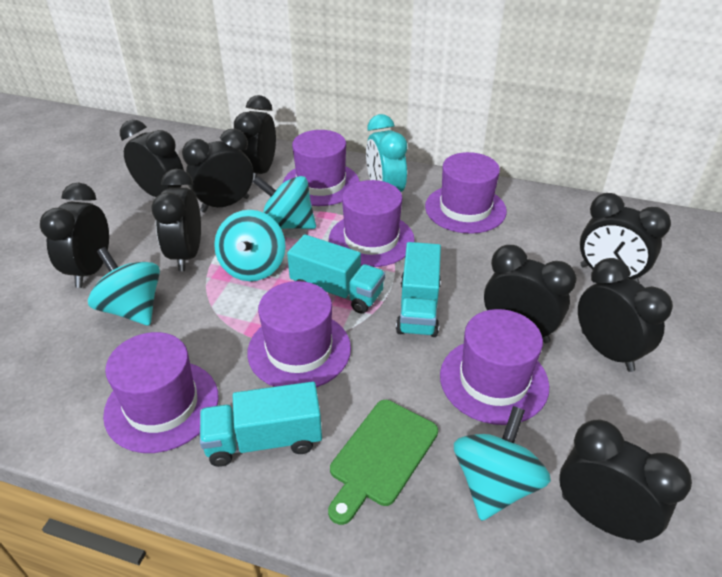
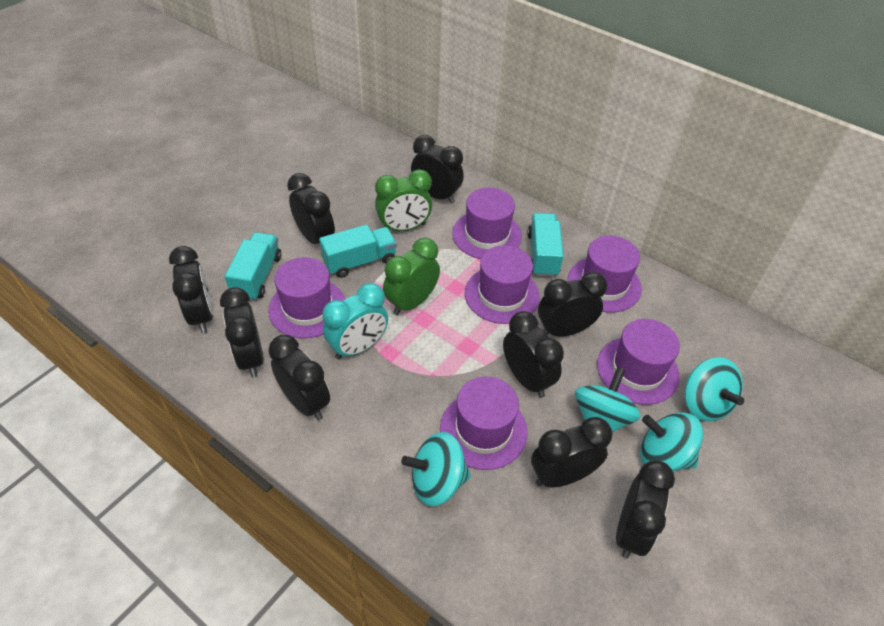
green clock: 0 -> 2
green cutting board: 1 -> 0

